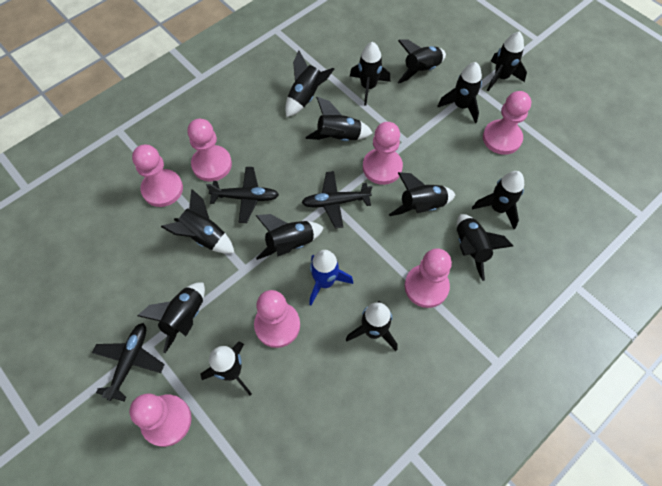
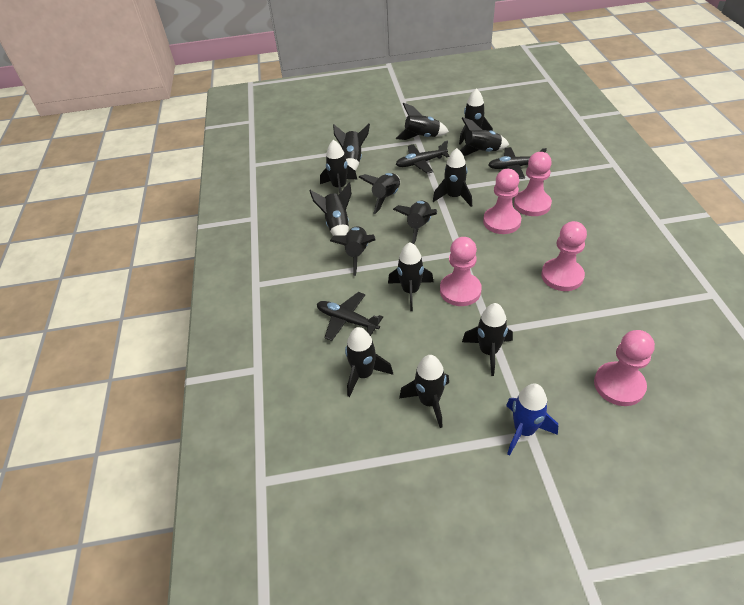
pink pawn: 7 -> 5

